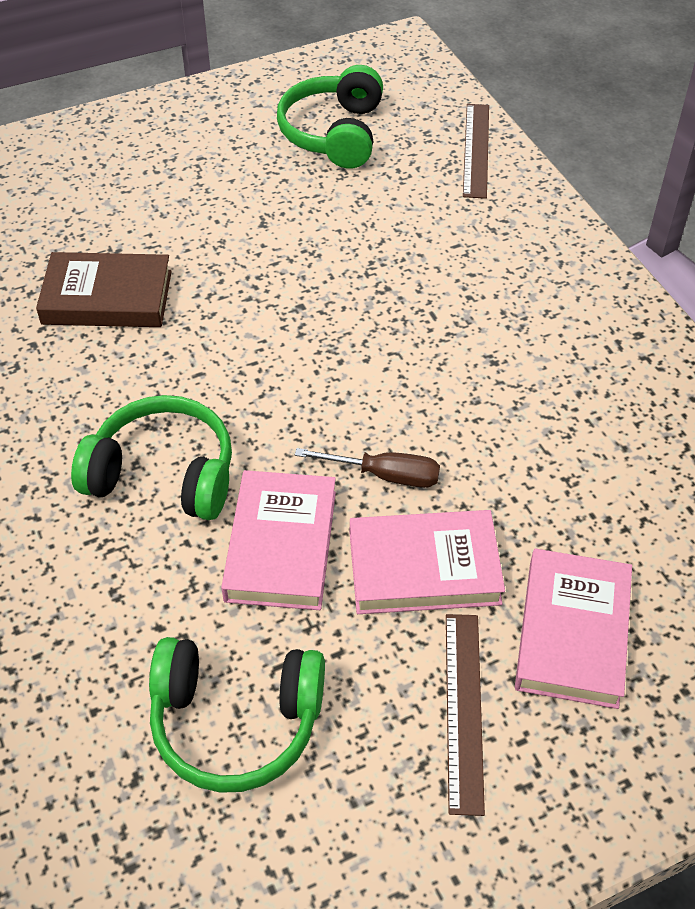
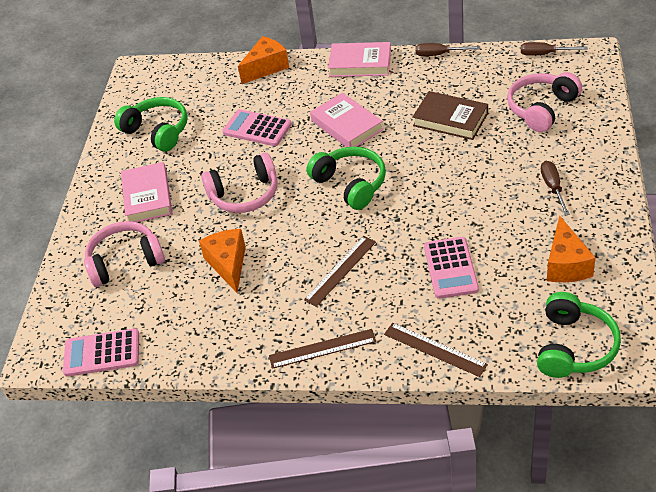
brown ruler: 2 -> 3
brown screwdriver: 1 -> 3
orange cheese: 0 -> 3
pink calculator: 0 -> 3
pink headphones: 0 -> 3

